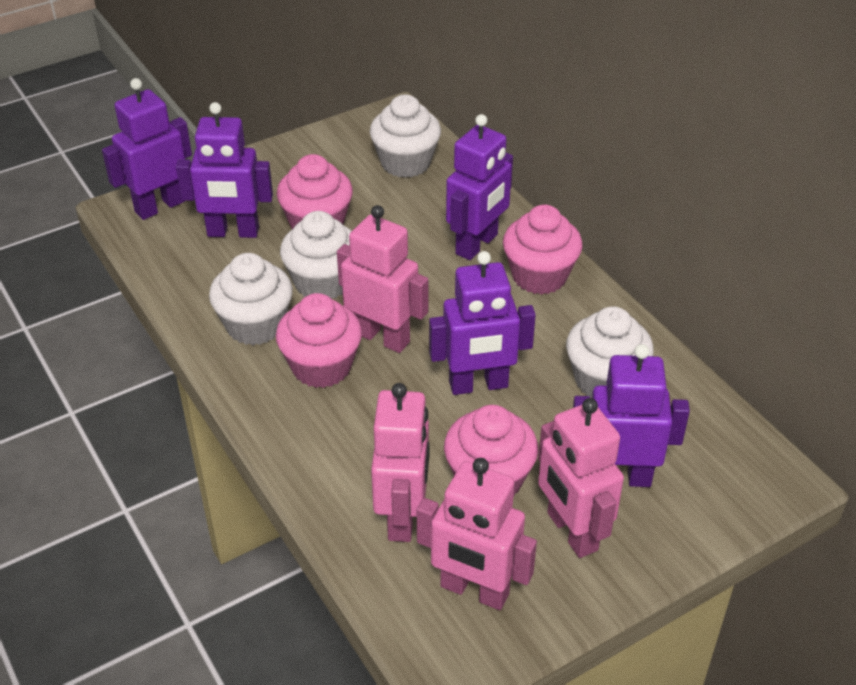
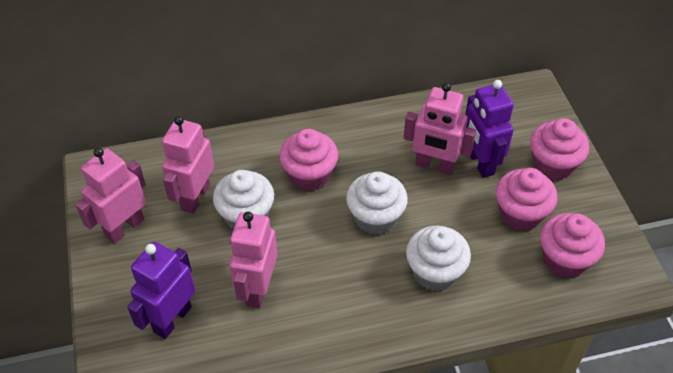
purple robot: 5 -> 2
white cupcake: 4 -> 3

